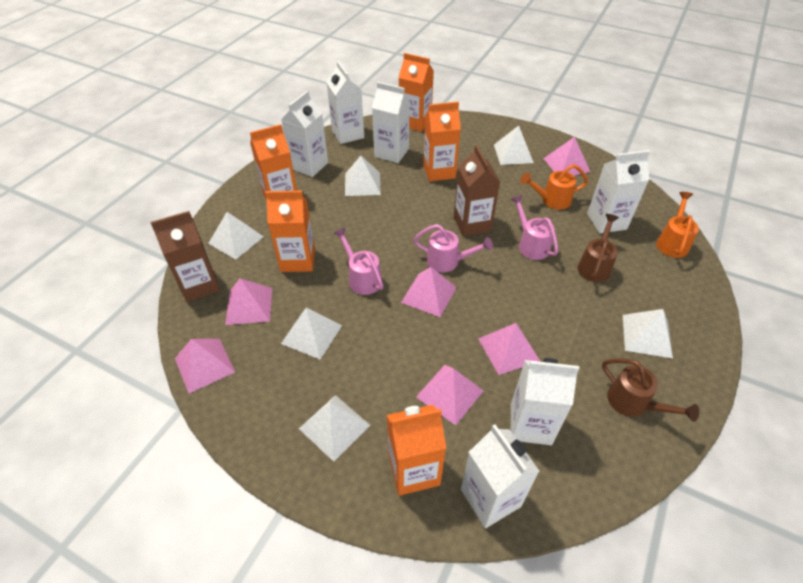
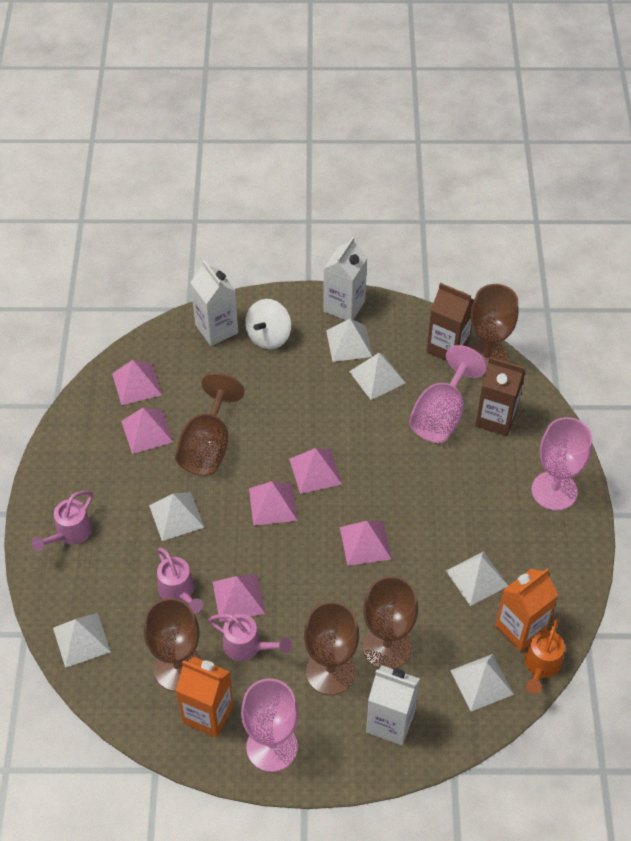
brown goblet: 0 -> 5
brown watering can: 2 -> 0
orange carton: 5 -> 2
orange watering can: 2 -> 1
pink goblet: 0 -> 3
white carton: 6 -> 3
white spinning top: 0 -> 1

